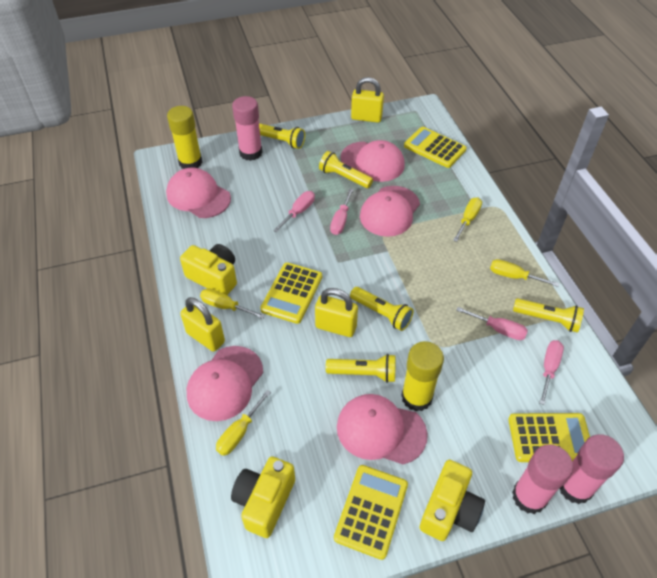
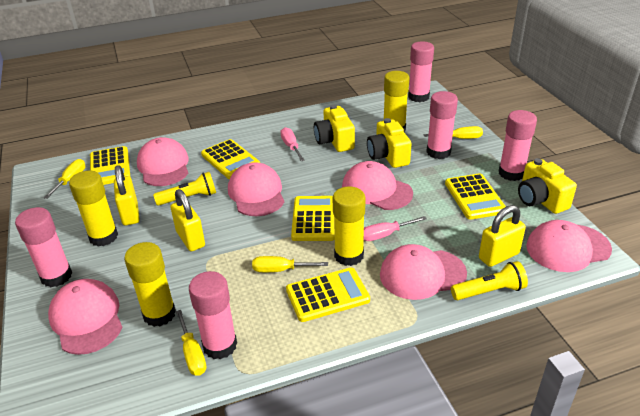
pink cap: 5 -> 6
pink glue stick: 3 -> 5
pink screwdriver: 4 -> 2
yellow calculator: 4 -> 5
yellow flashlight: 5 -> 2
yellow glue stick: 2 -> 4

